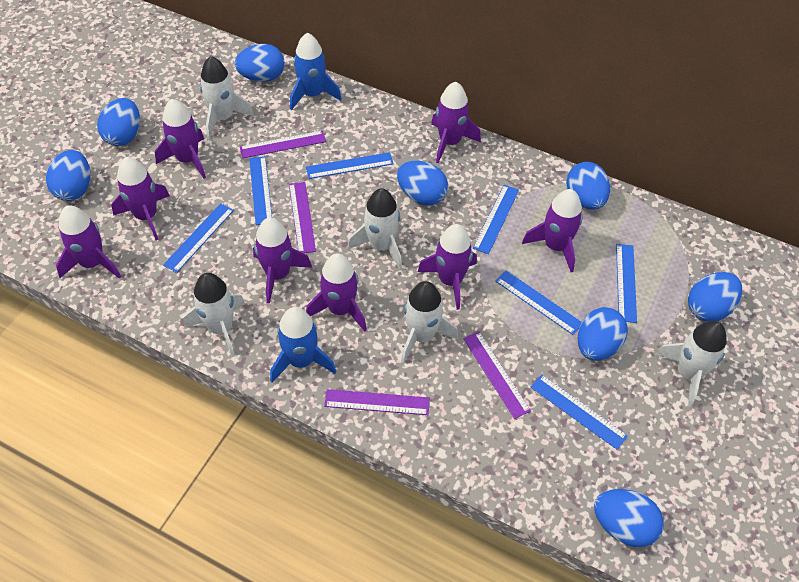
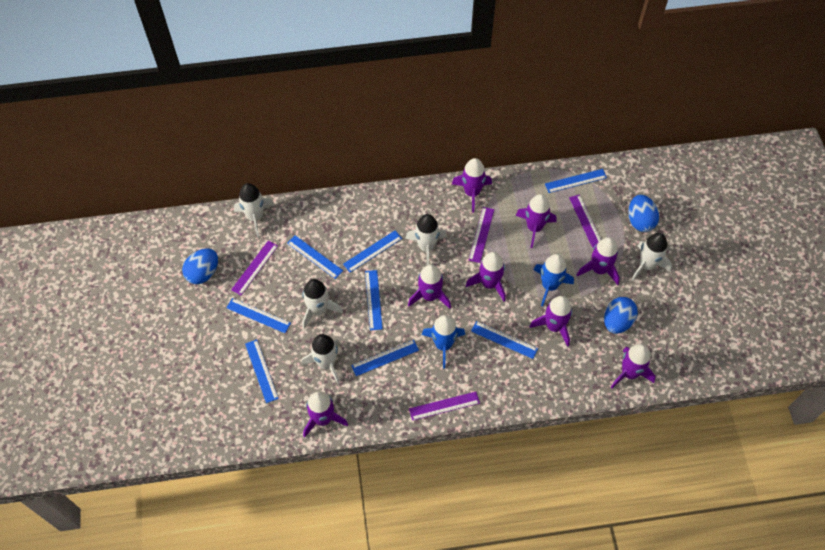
blue egg: 8 -> 3
blue ruler: 7 -> 8

